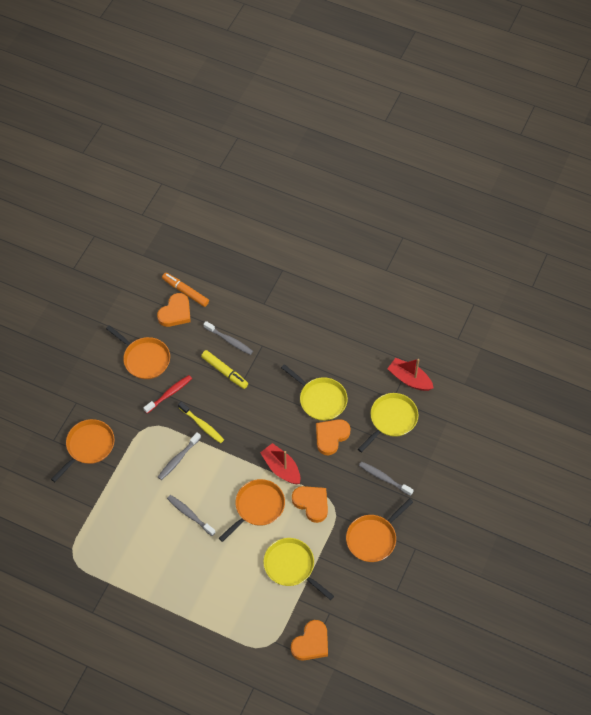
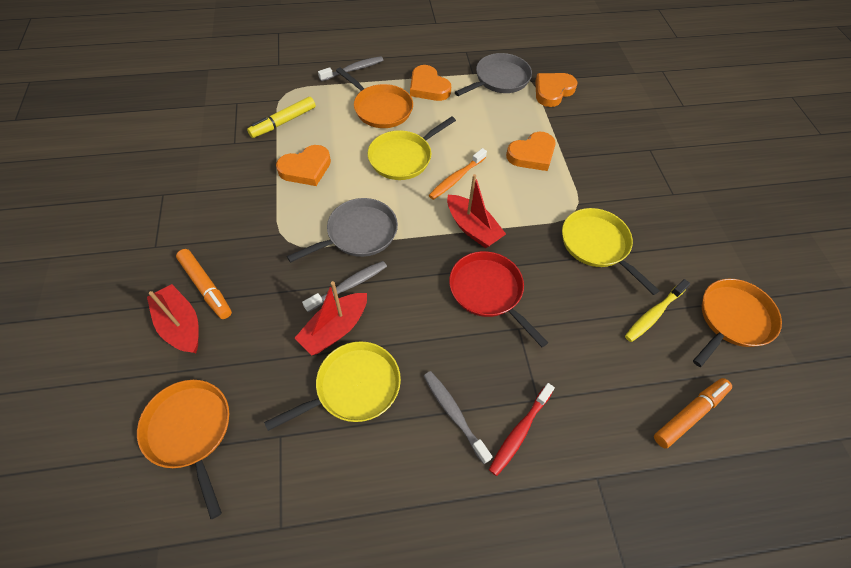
grey pan: 0 -> 2
grey toothbrush: 4 -> 3
orange marker: 1 -> 2
orange pan: 4 -> 3
orange toothbrush: 0 -> 1
red boat: 2 -> 3
red pan: 0 -> 1

